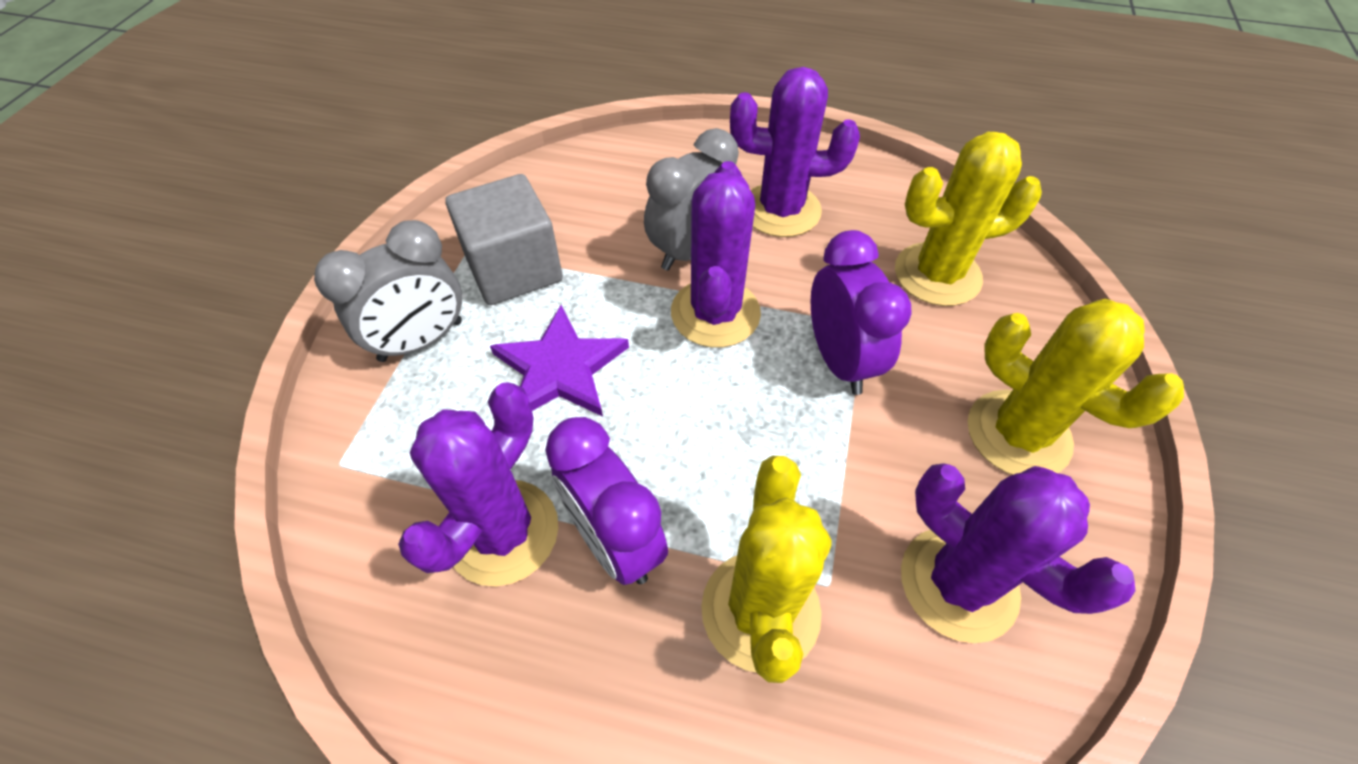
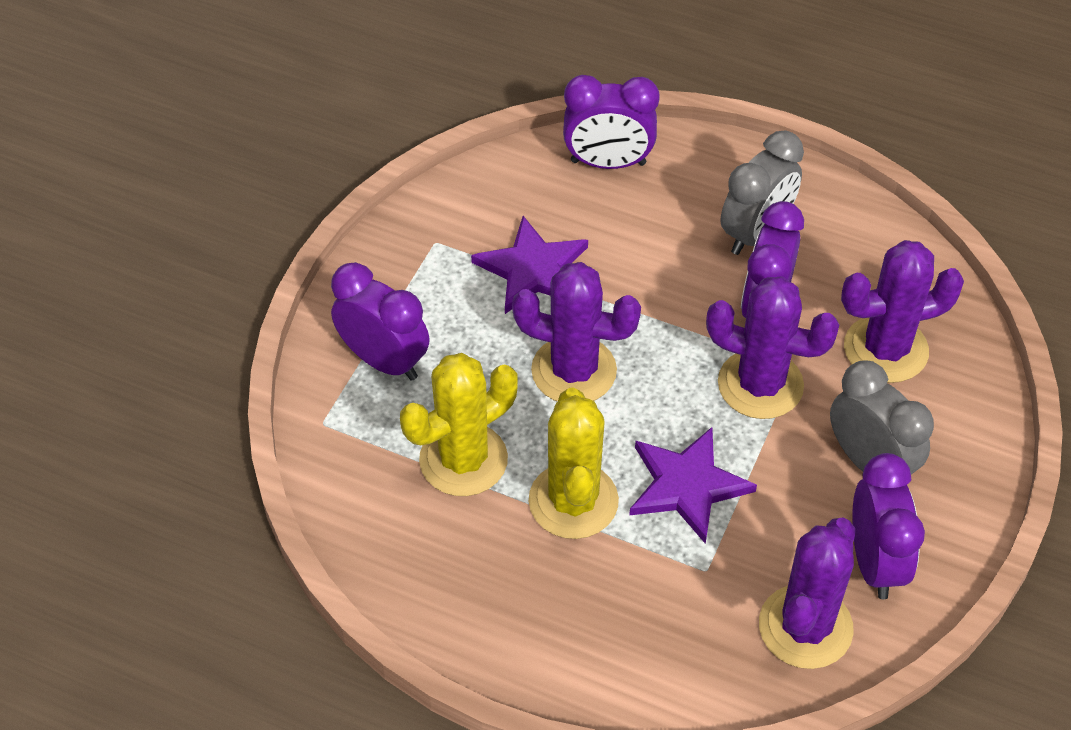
grey cube: 1 -> 0
purple clock: 2 -> 4
purple star: 1 -> 2
yellow cactus: 3 -> 2

